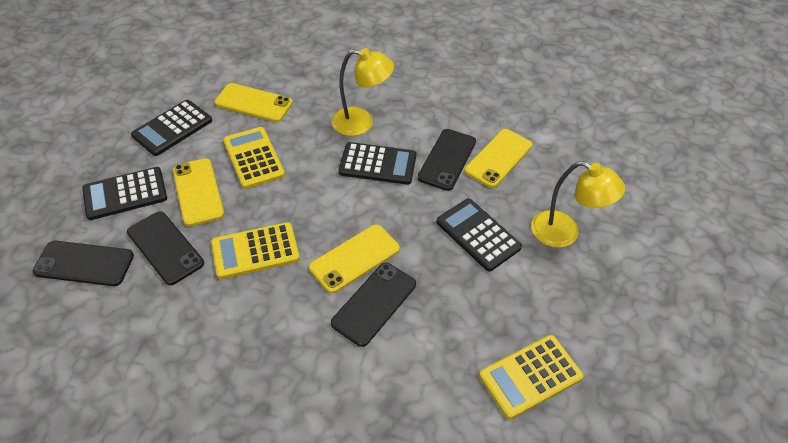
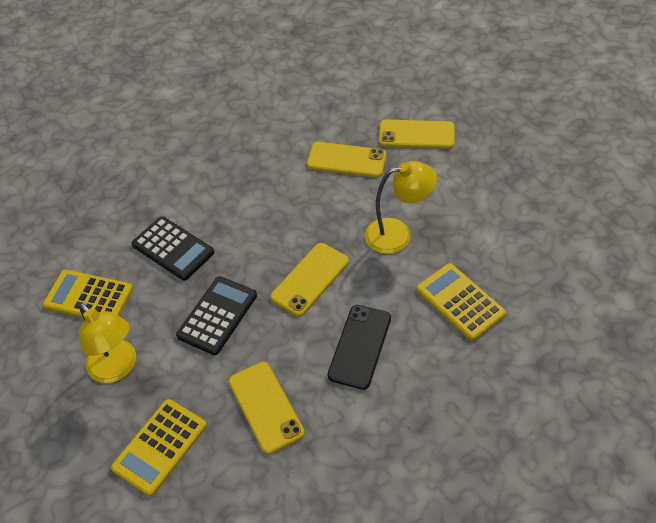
black calculator: 4 -> 2
black phone: 4 -> 1

